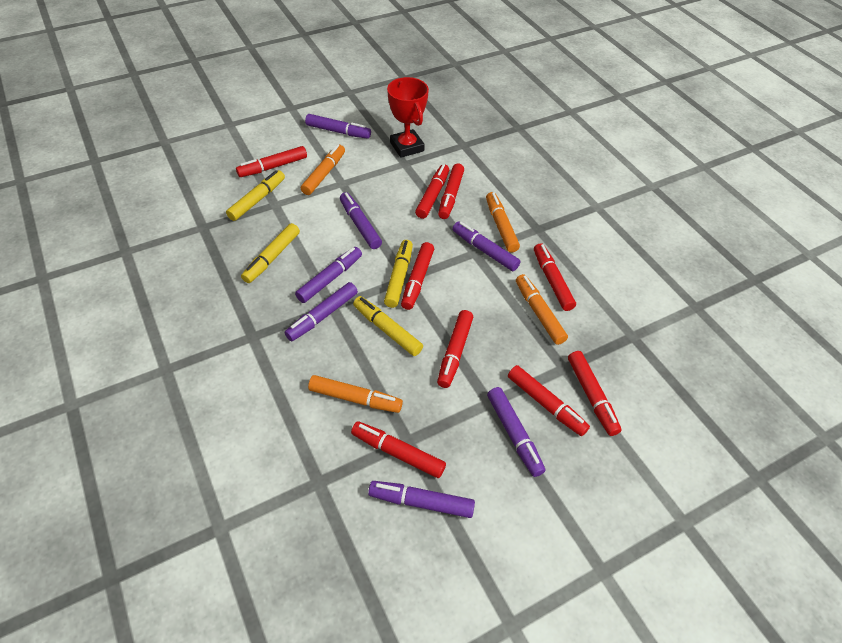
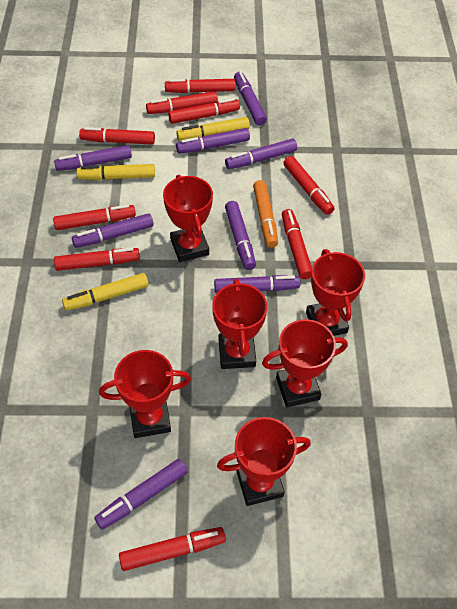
orange marker: 4 -> 1
purple marker: 7 -> 8
red trophy: 1 -> 6
yellow marker: 4 -> 3

